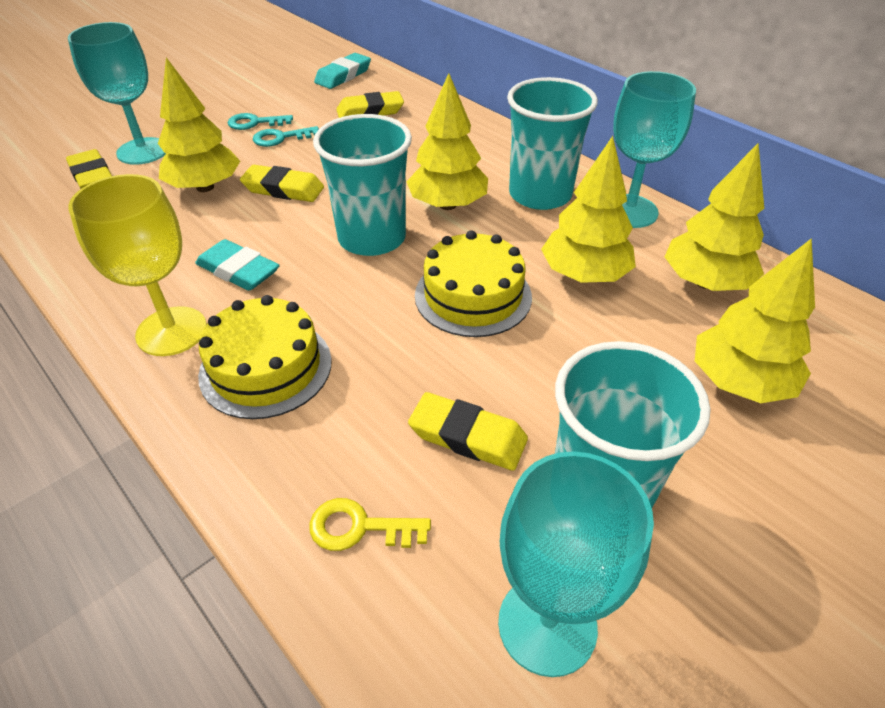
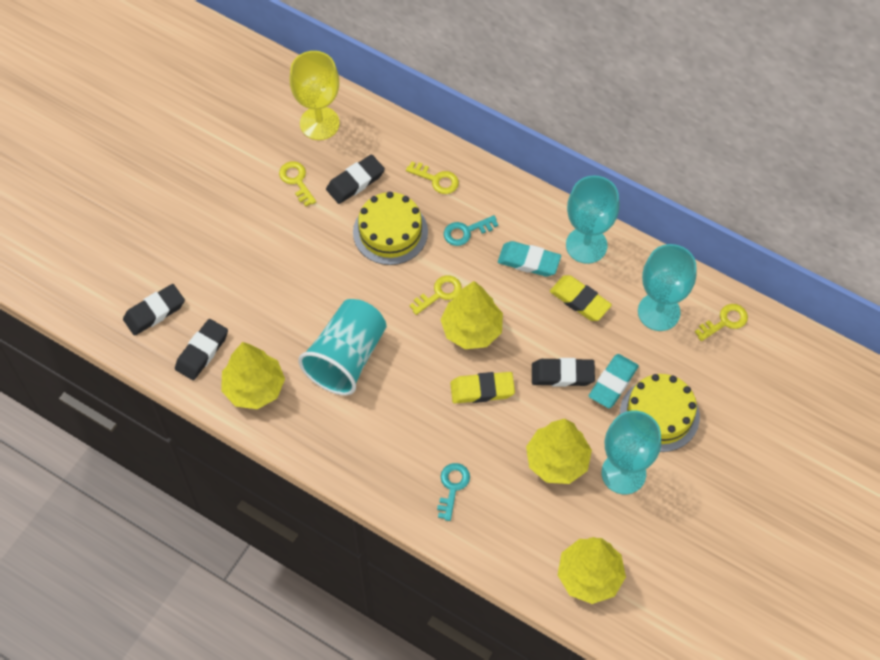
black eraser: 0 -> 4
turquoise cup: 3 -> 1
yellow eraser: 4 -> 2
yellow key: 1 -> 4
yellow tree: 5 -> 4

